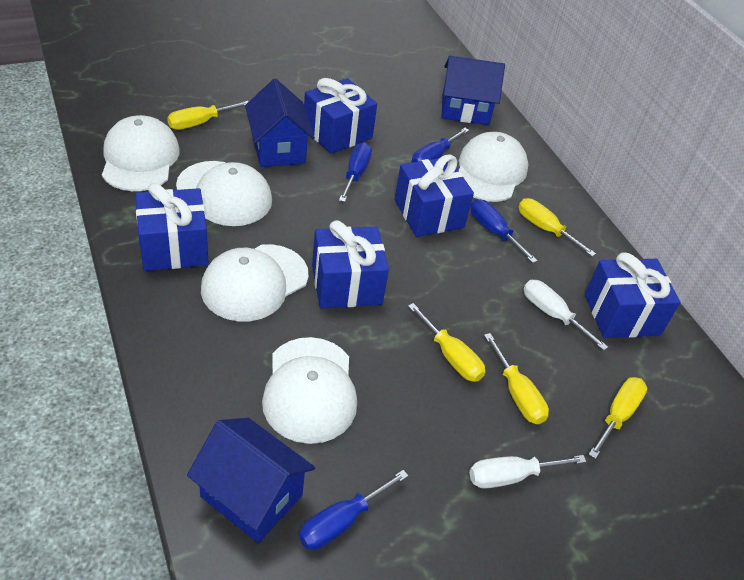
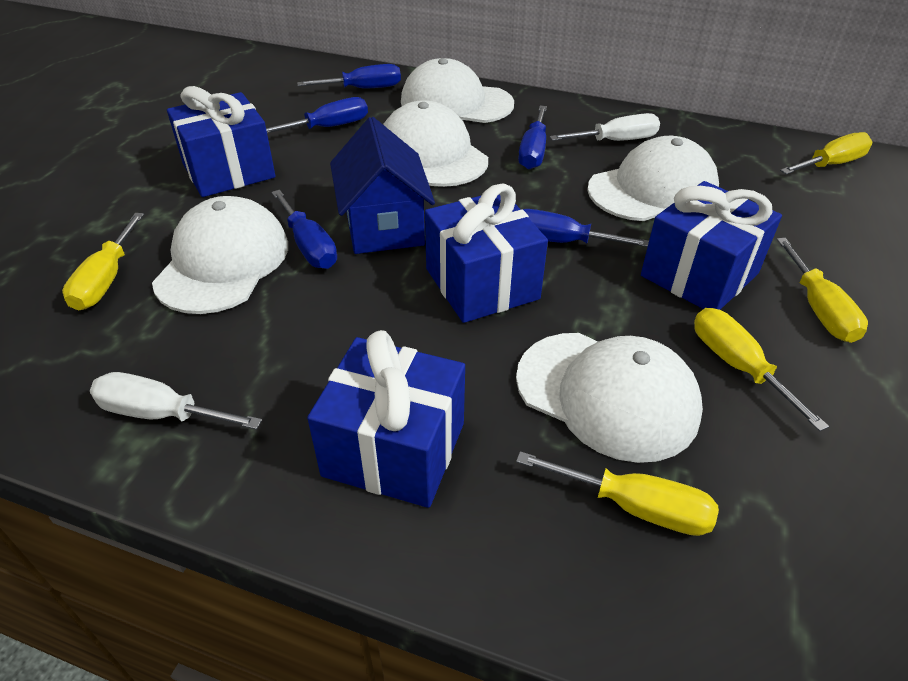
blue gift: 5 -> 4
blue house: 3 -> 1
blue screwdriver: 4 -> 5

